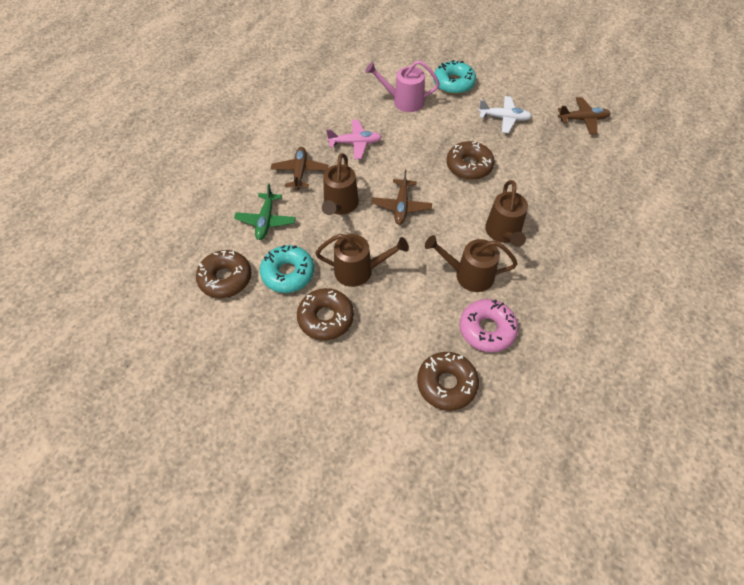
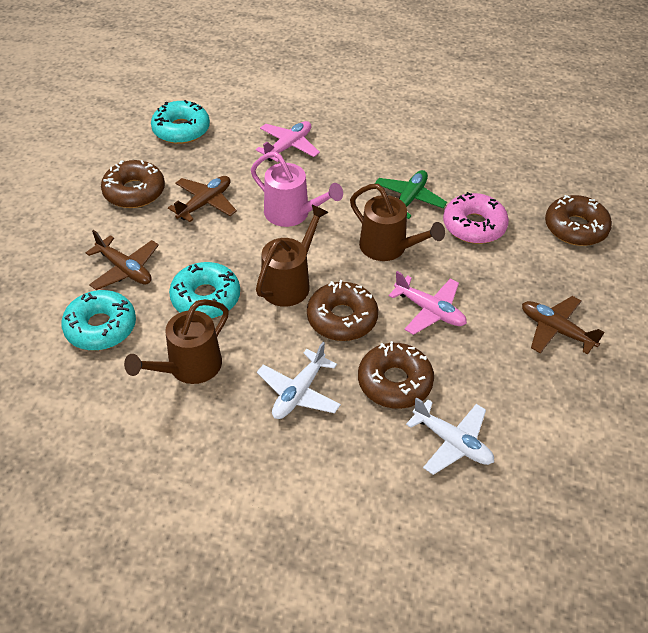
brown watering can: 4 -> 3
pink plane: 1 -> 2
turquoise donut: 2 -> 3
white plane: 1 -> 2

